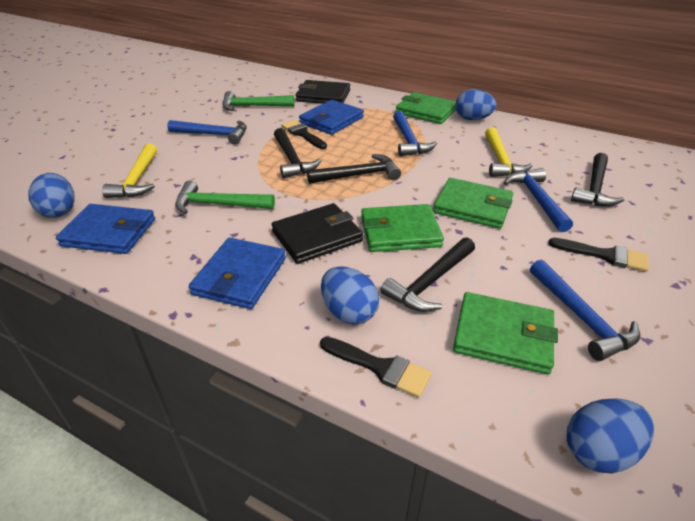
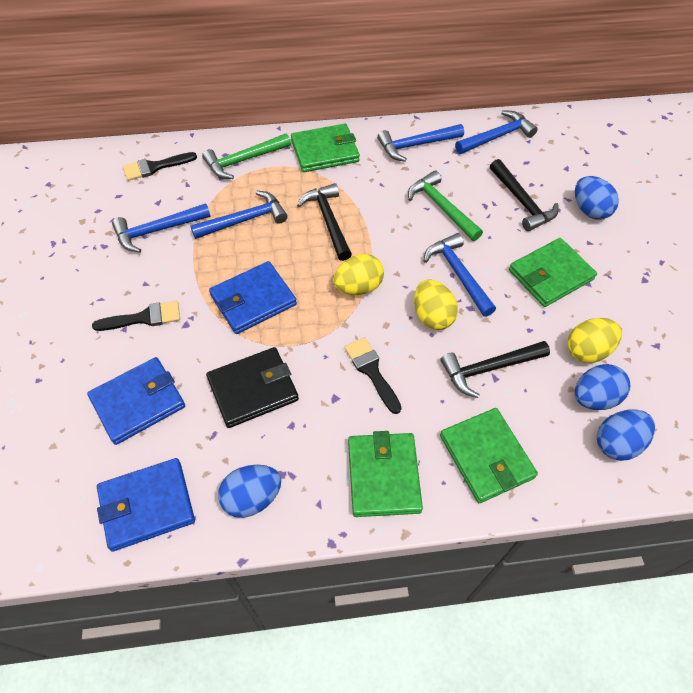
black hammer: 4 -> 3
black wallet: 2 -> 1
blue hammer: 4 -> 5
yellow egg: 0 -> 3
yellow hammer: 2 -> 0

